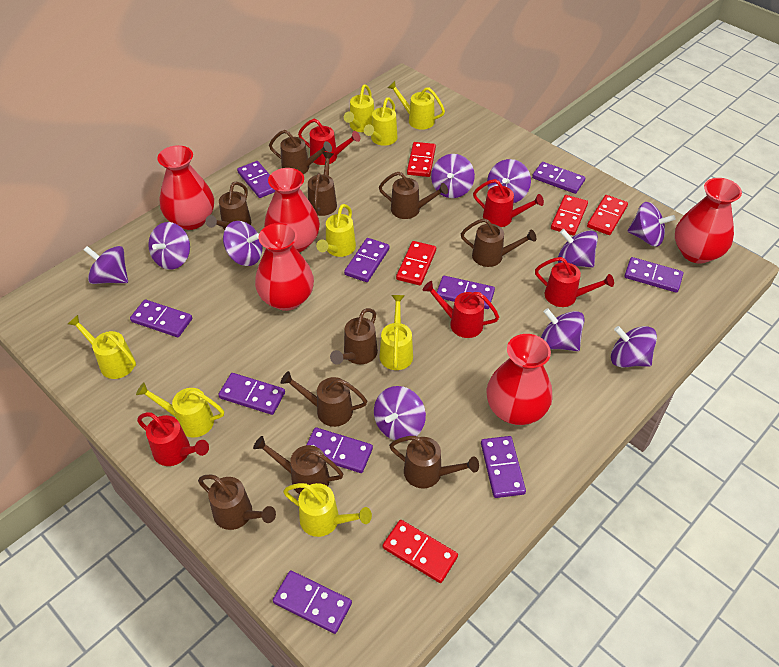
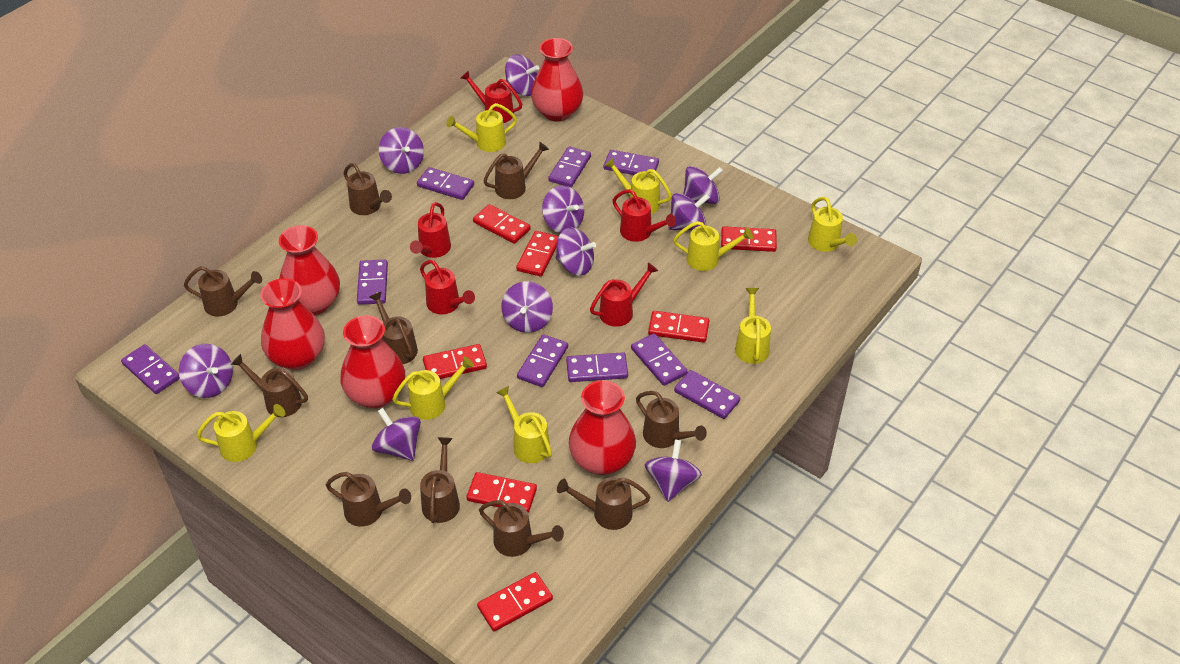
purple domino: 10 -> 9
red domino: 5 -> 7

